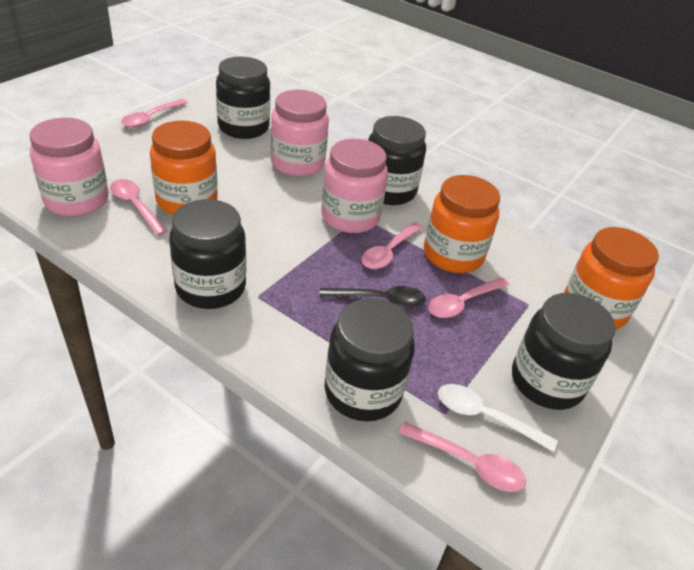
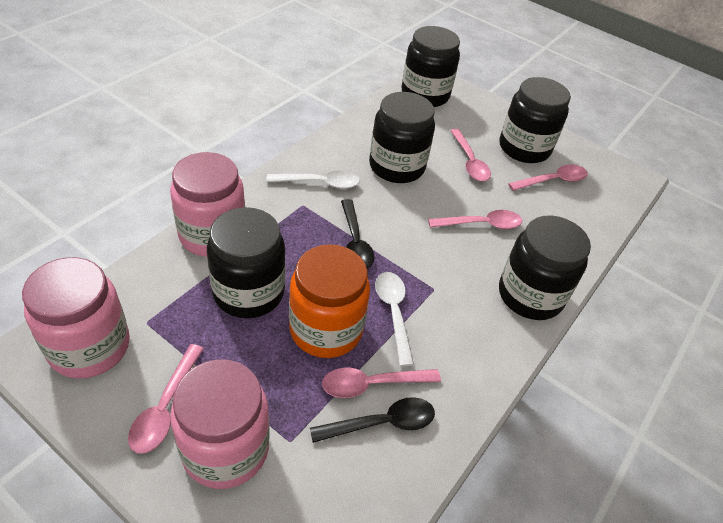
black spoon: 1 -> 2
orange jar: 3 -> 1
white spoon: 1 -> 2

